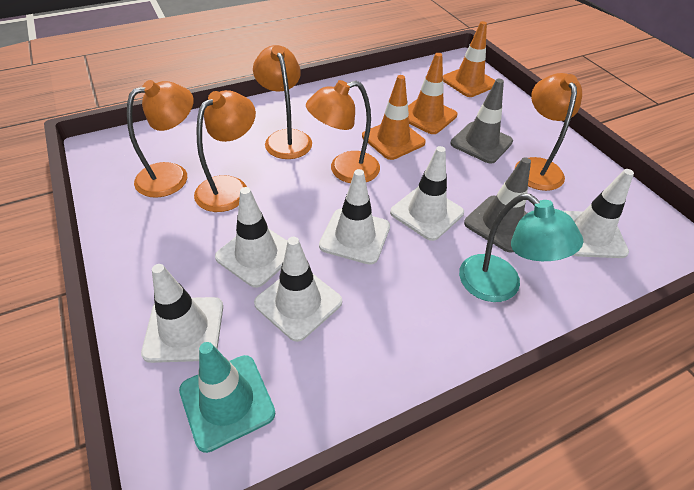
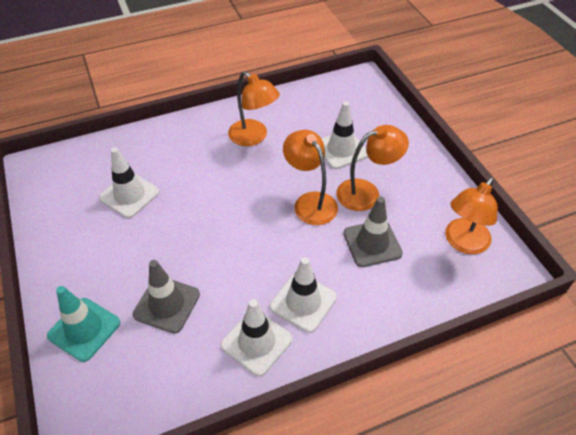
orange lamp: 5 -> 4
orange traffic cone: 3 -> 0
turquoise lamp: 1 -> 0
white traffic cone: 6 -> 4

